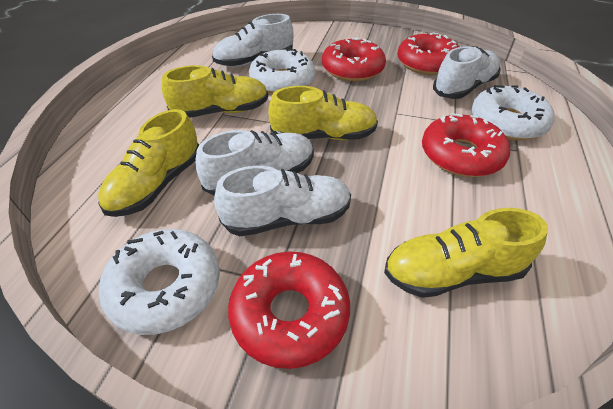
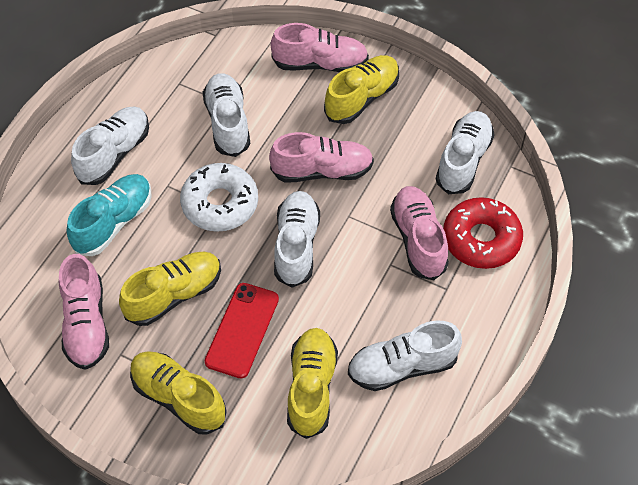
pink shoe: 0 -> 4
red donut: 4 -> 1
red phone: 0 -> 1
turquoise shoe: 0 -> 1
white donut: 3 -> 1
white shoe: 4 -> 5

